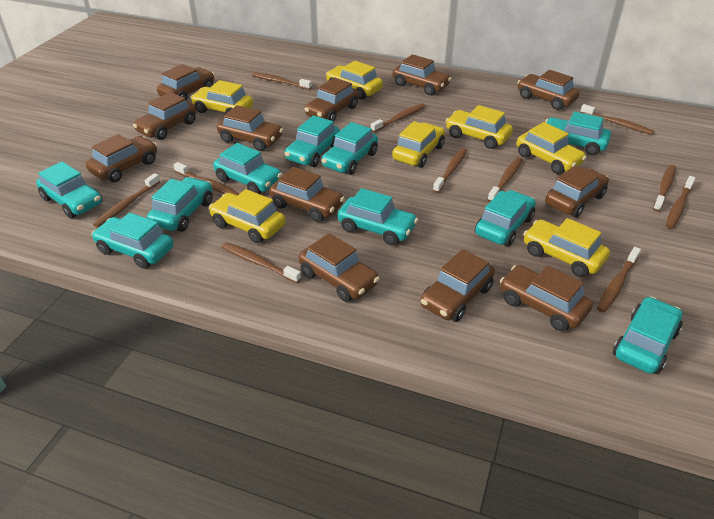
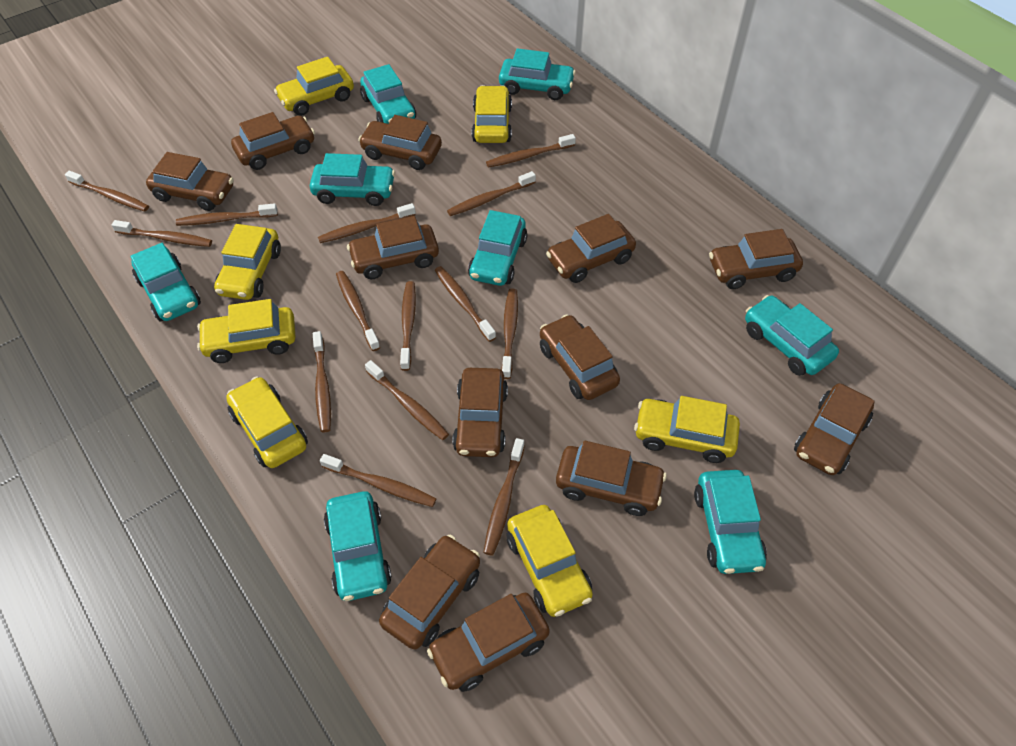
brown toothbrush: 11 -> 14
turquoise car: 10 -> 8

